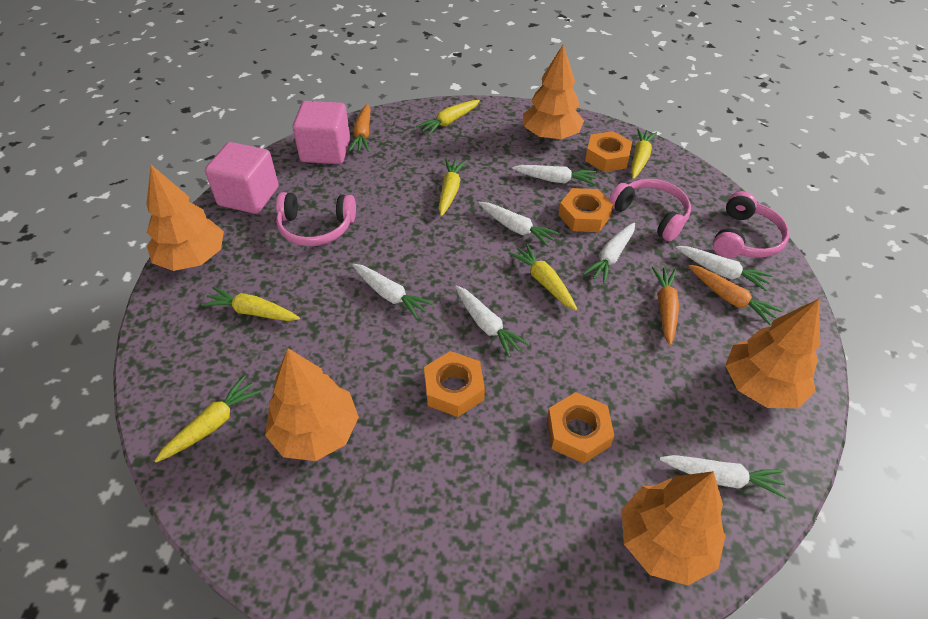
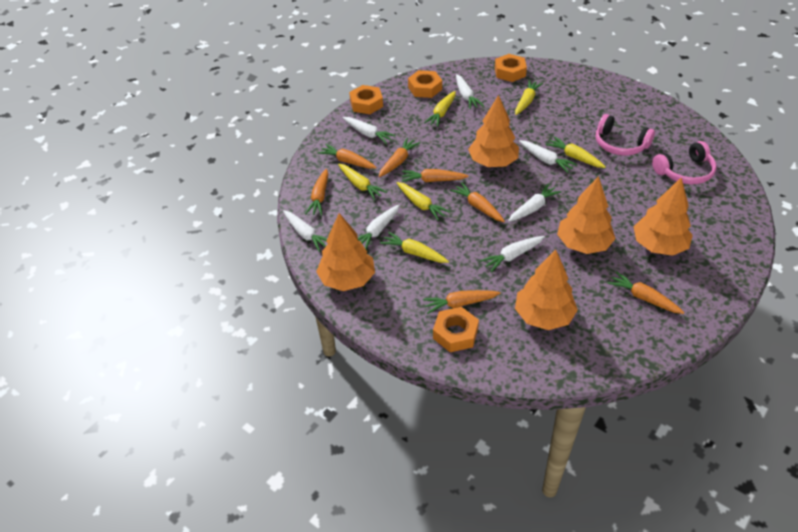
orange carrot: 3 -> 7
pink cube: 2 -> 0
pink headphones: 3 -> 2

